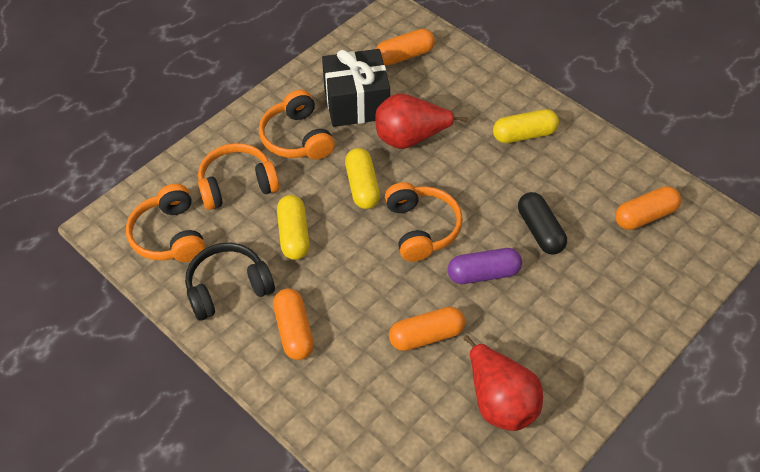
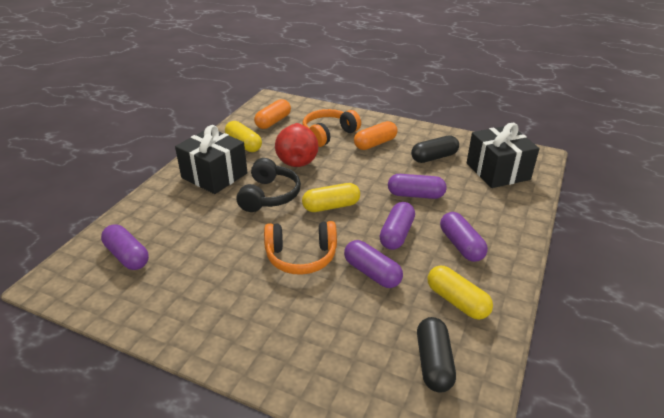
black capsule: 1 -> 2
black gift: 1 -> 2
orange capsule: 4 -> 2
orange headphones: 4 -> 2
purple capsule: 1 -> 5
red pear: 2 -> 1

